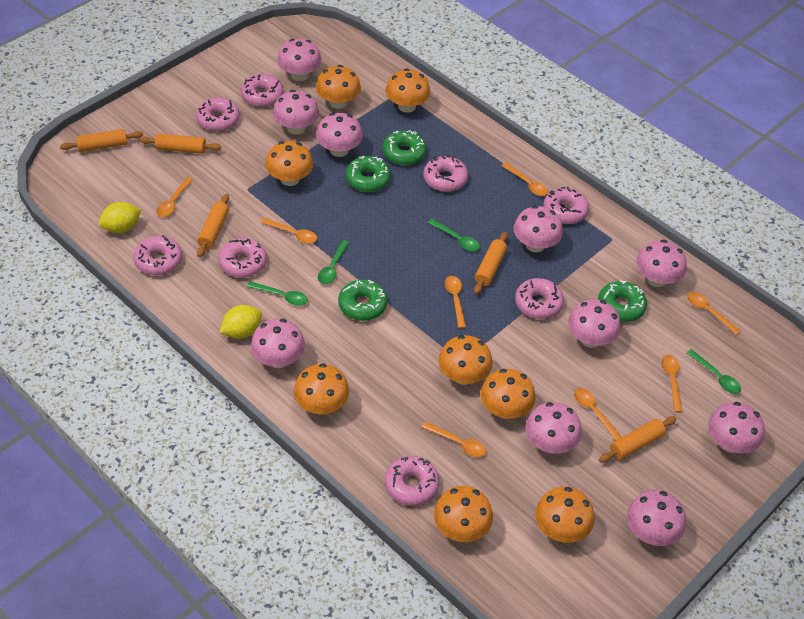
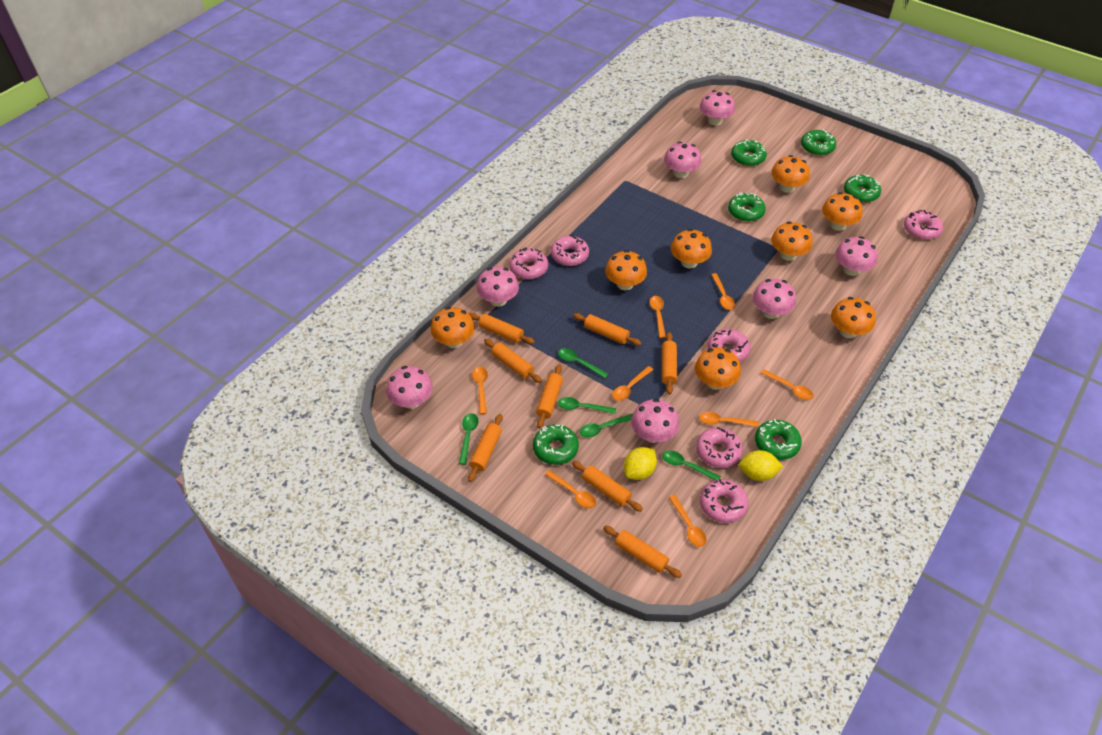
green donut: 4 -> 6
green spoon: 4 -> 5
orange rolling pin: 5 -> 8
pink donut: 8 -> 6
pink mushroom: 10 -> 7

